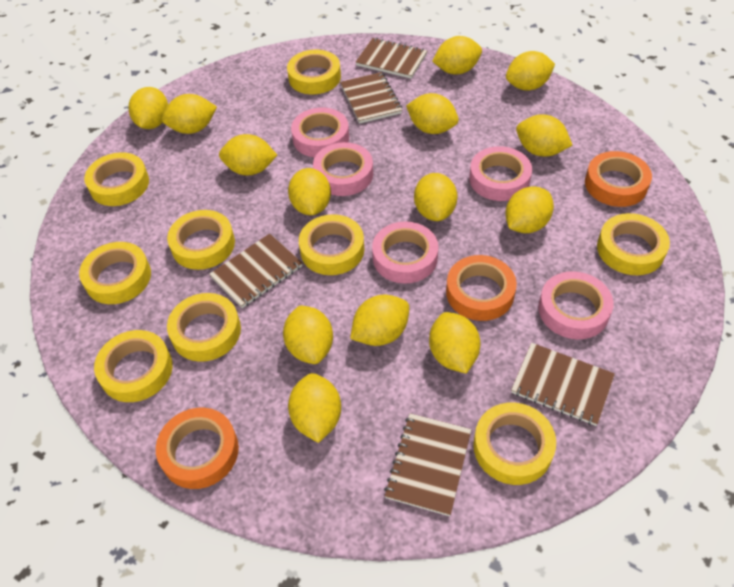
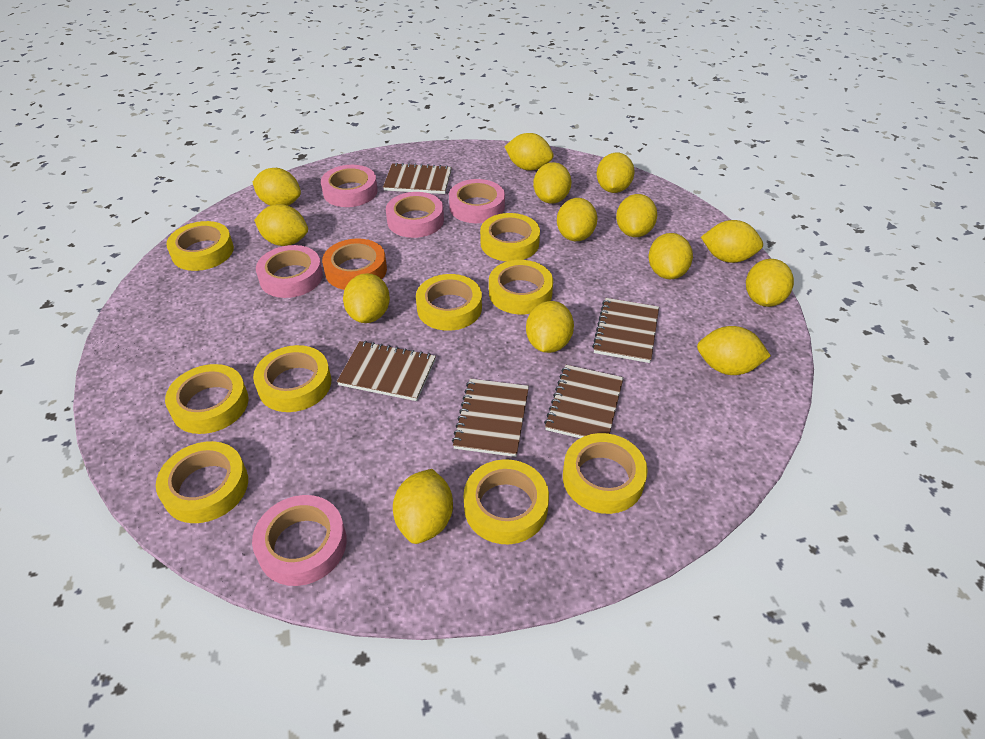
orange tape: 3 -> 1

